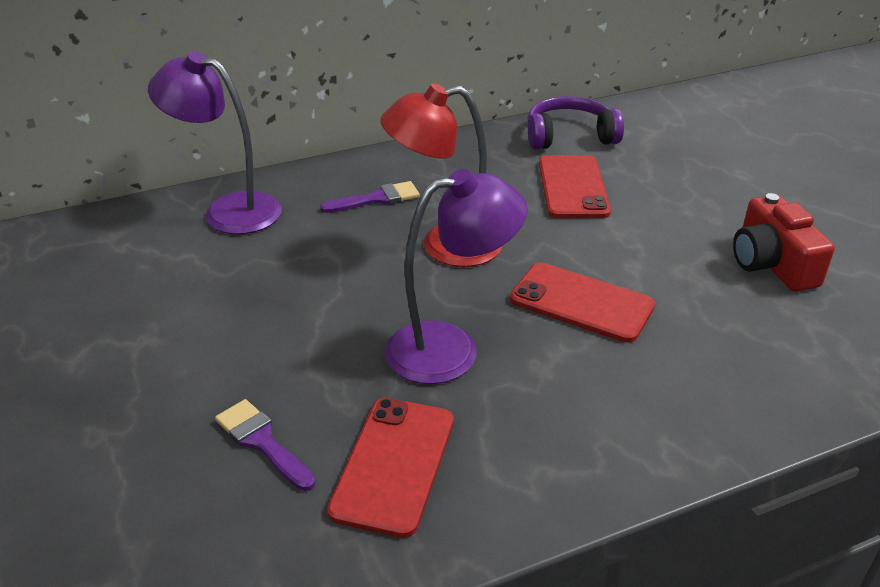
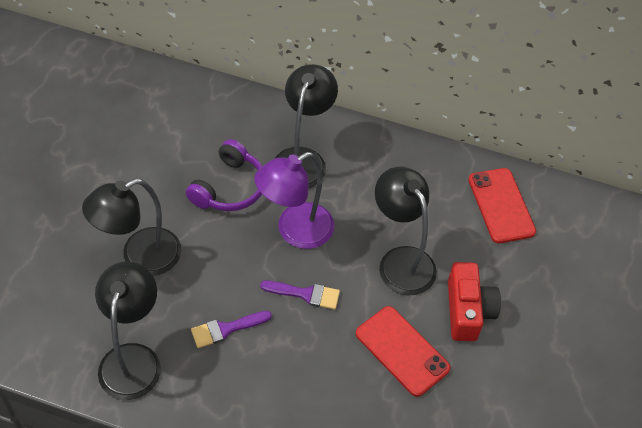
black lamp: 0 -> 4
purple lamp: 2 -> 1
red lamp: 1 -> 0
red phone: 3 -> 2

